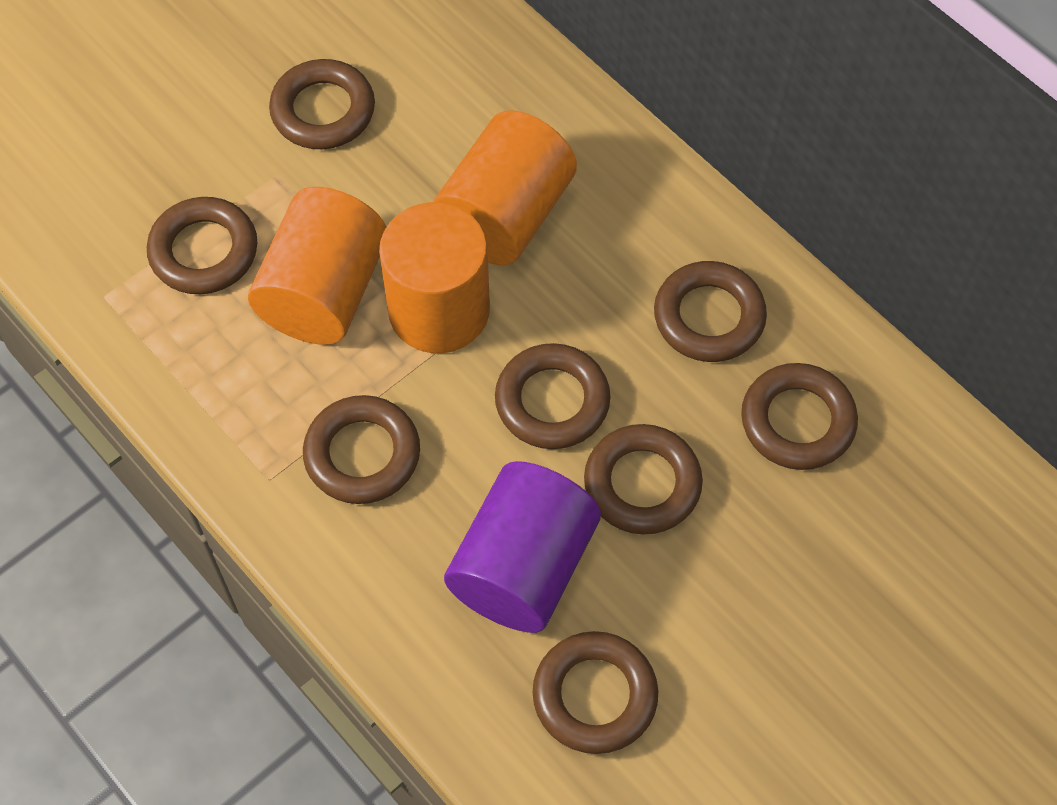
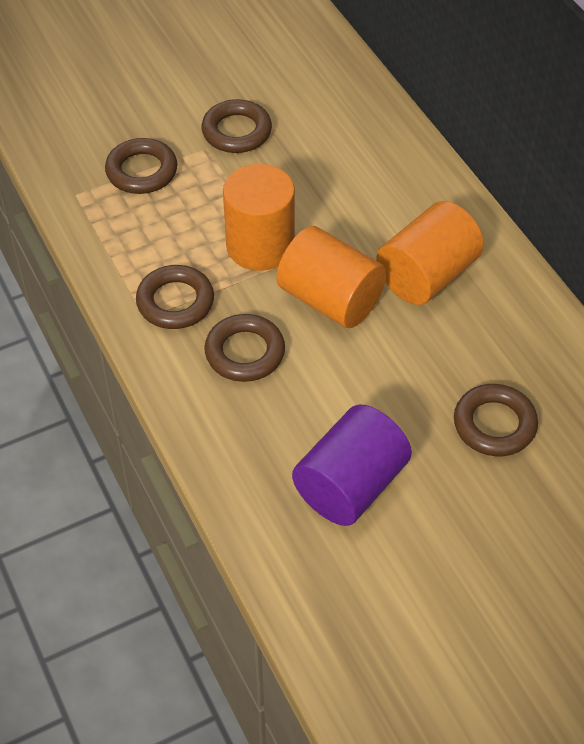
brown ring: 8 -> 5

